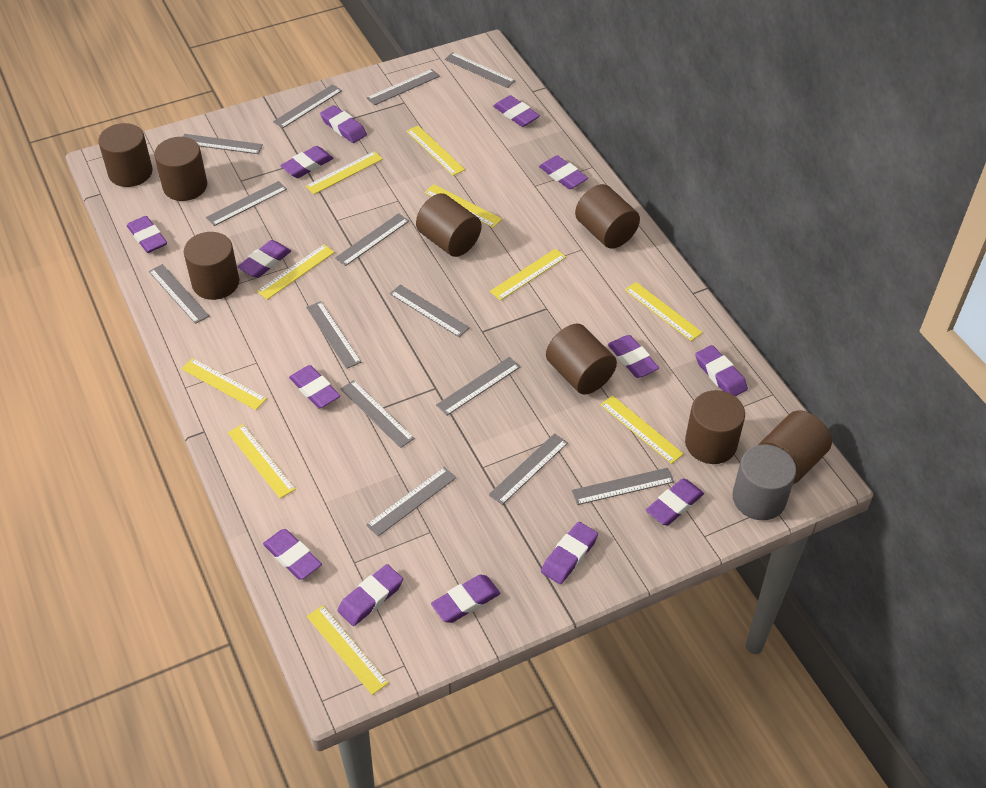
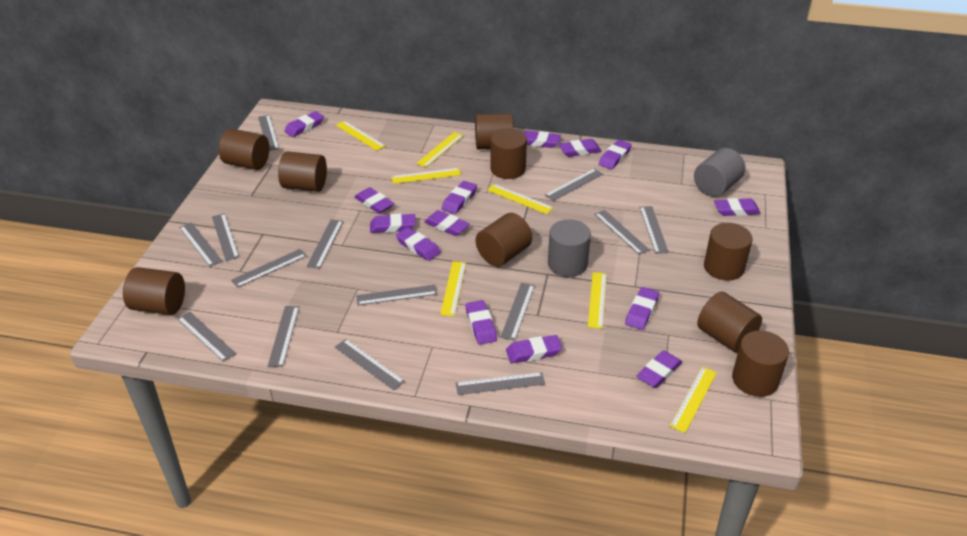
brown cylinder: 8 -> 9
grey cylinder: 1 -> 2
yellow ruler: 10 -> 7

